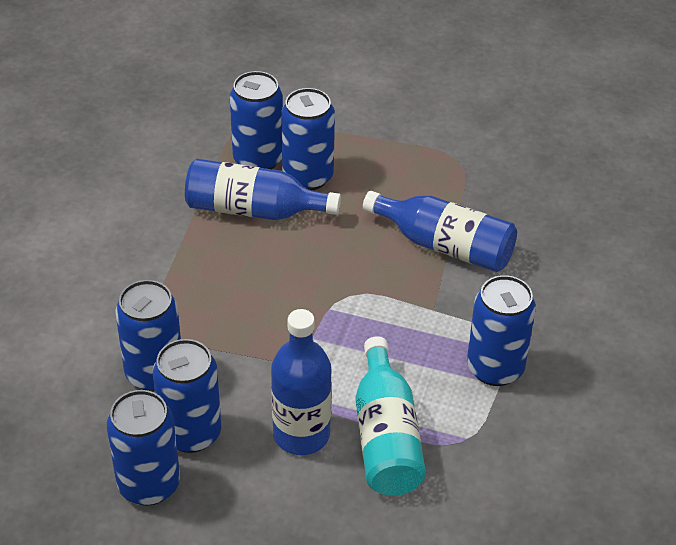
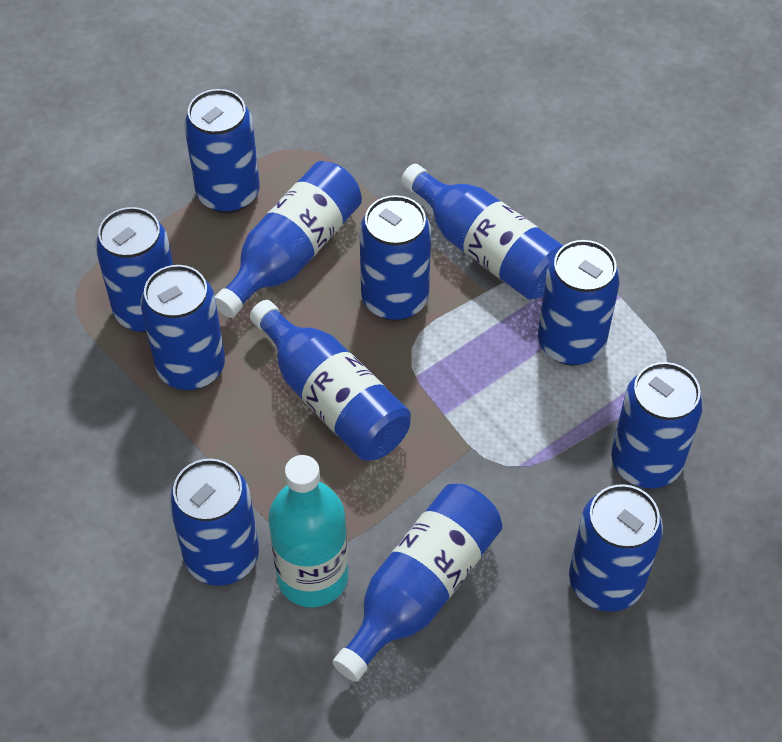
blue bottle: 3 -> 4
blue can: 6 -> 8

